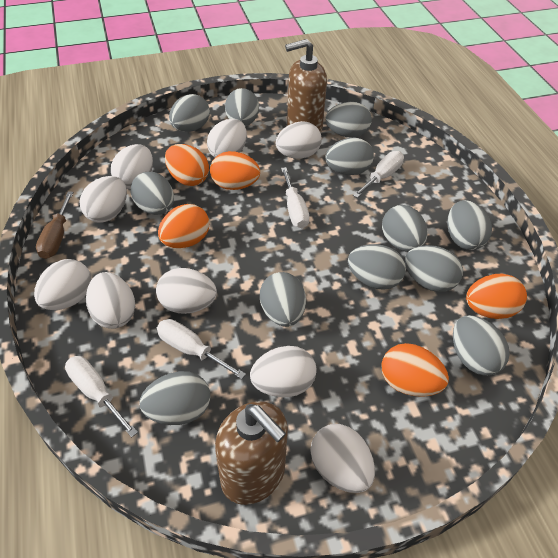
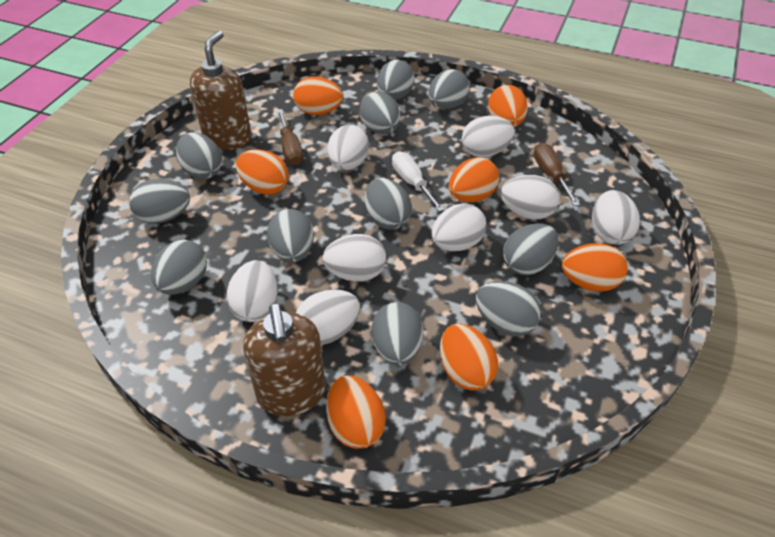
brown screwdriver: 1 -> 2
grey egg: 12 -> 11
orange egg: 5 -> 7
white egg: 9 -> 8
white screwdriver: 4 -> 1

